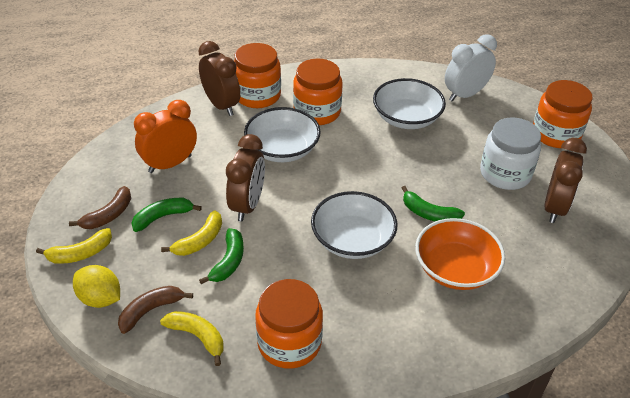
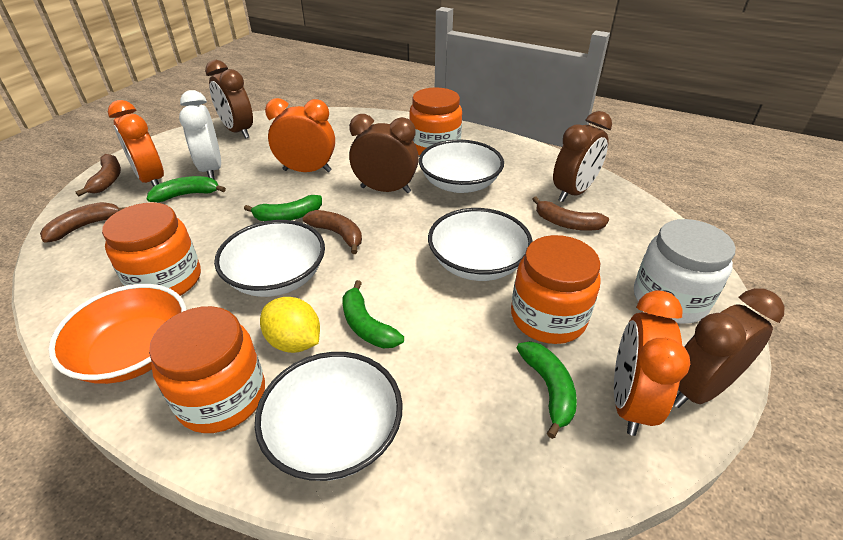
brown banana: 2 -> 4
brown clock: 3 -> 4
green banana: 3 -> 4
orange clock: 1 -> 3
white bowl: 3 -> 4
yellow banana: 3 -> 0

